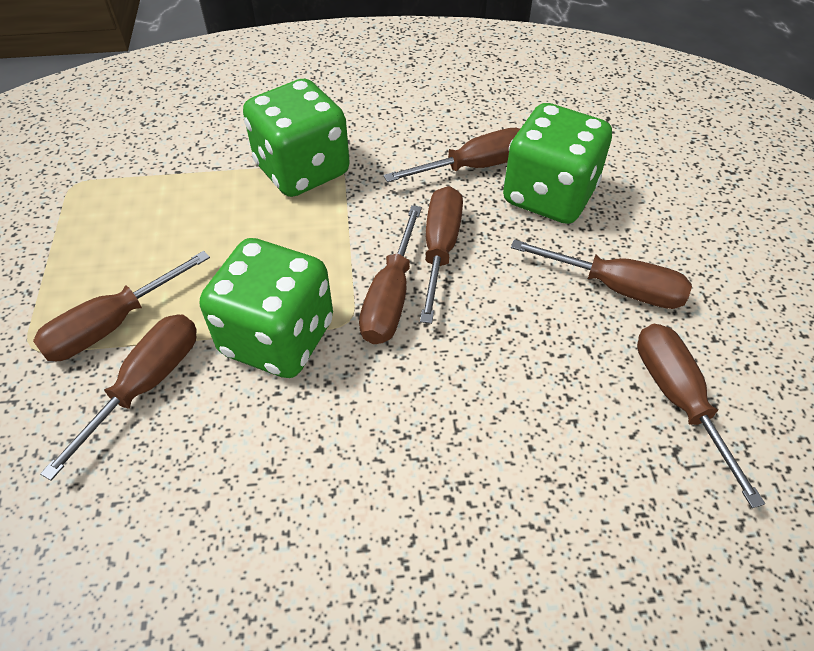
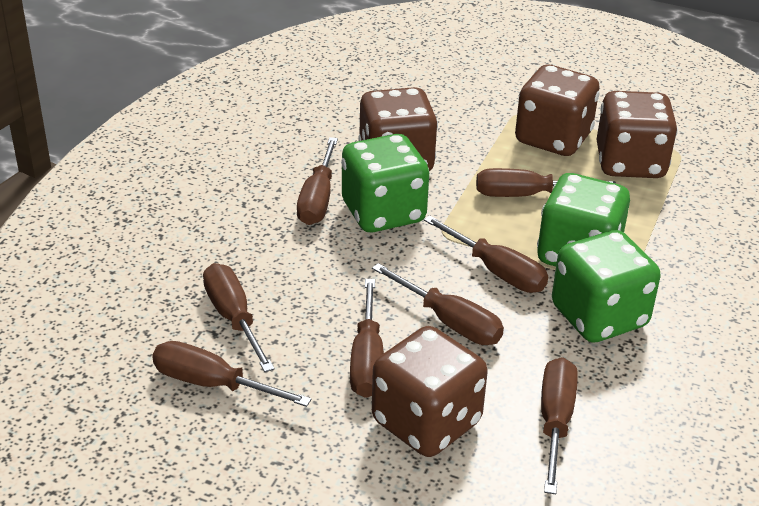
brown dice: 0 -> 4
brown screwdriver: 7 -> 8

